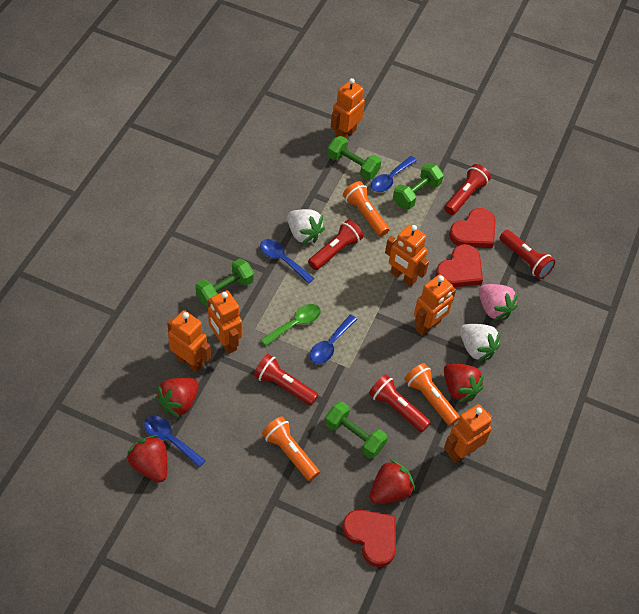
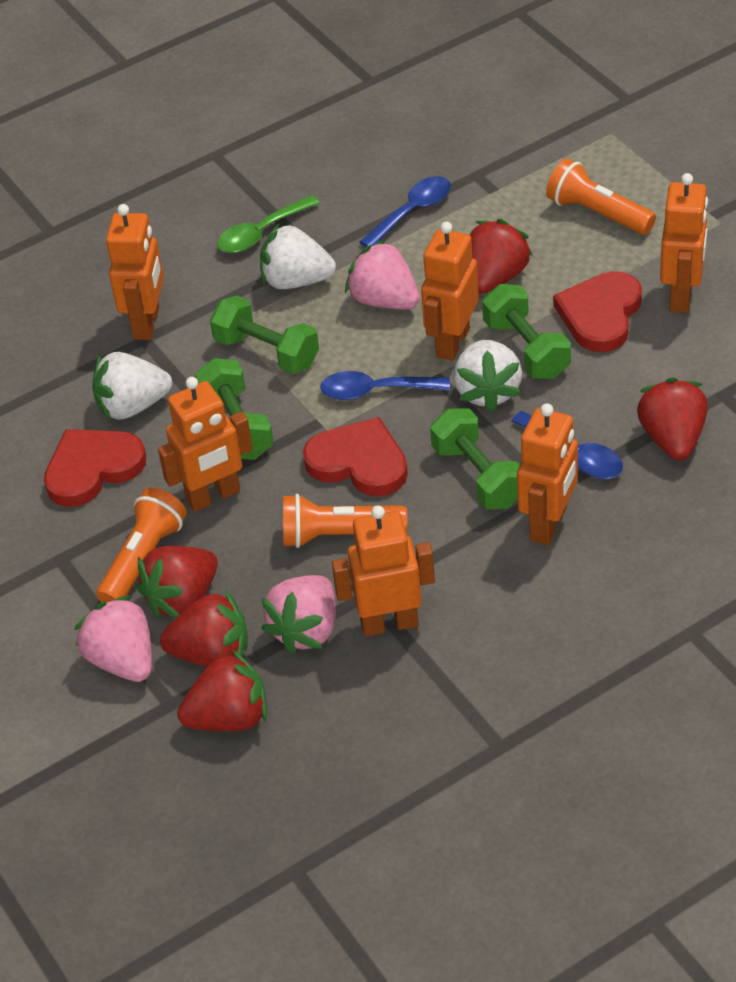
blue spoon: 4 -> 3
pink strawberry: 1 -> 3
red flashlight: 5 -> 0
red strawberry: 4 -> 5
white strawberry: 2 -> 3

